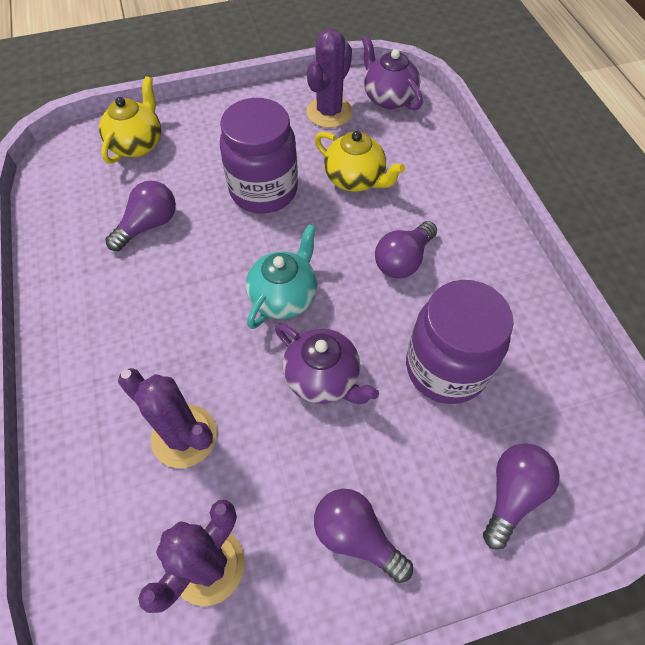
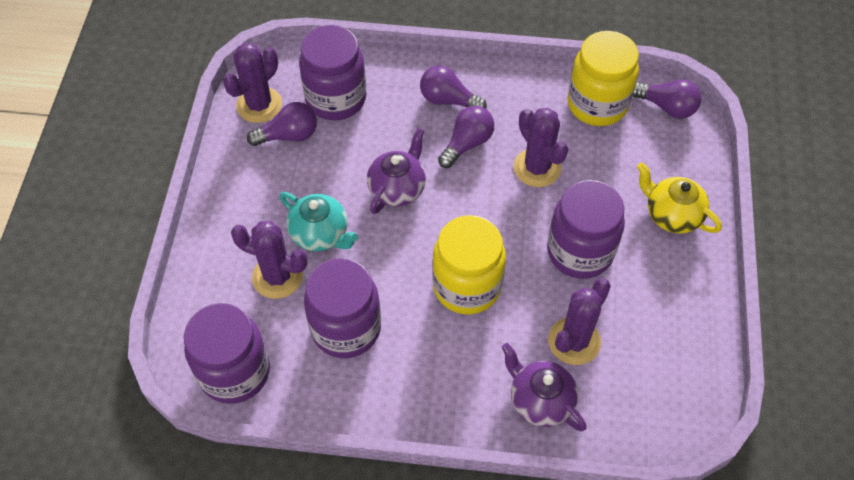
purple cactus: 3 -> 4
purple jar: 2 -> 4
yellow jar: 0 -> 2
yellow teapot: 2 -> 1

